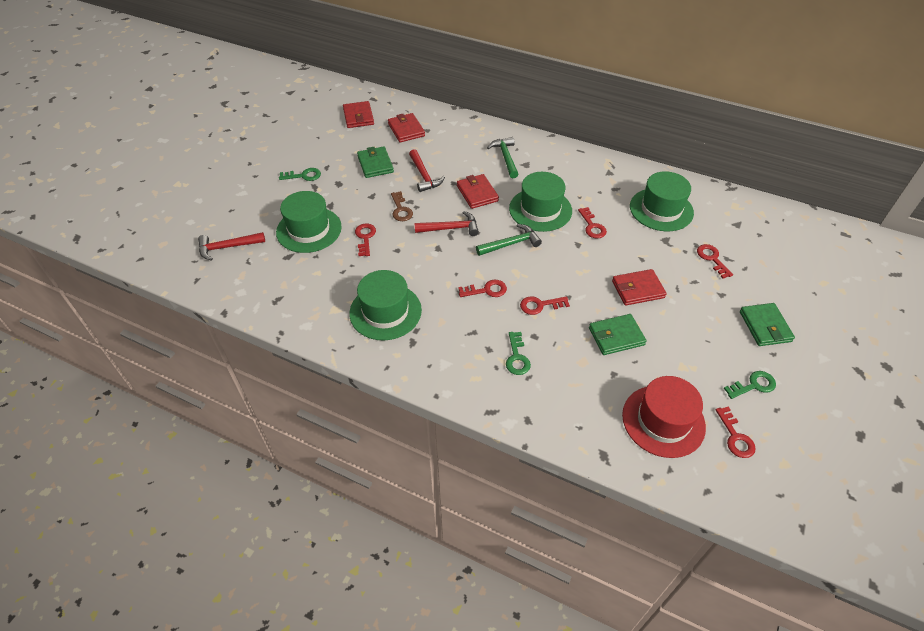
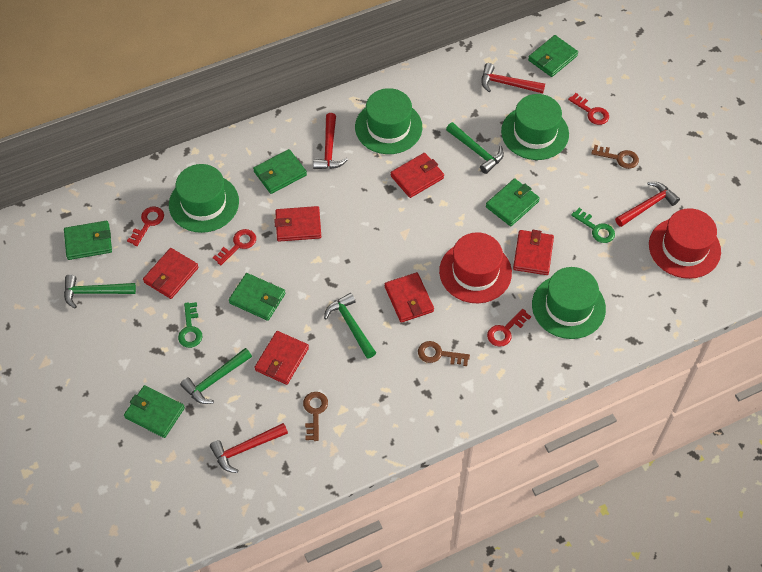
brown key: 1 -> 3
green hammer: 2 -> 4
green key: 3 -> 2
green wallet: 3 -> 6
red hammer: 3 -> 4
red hat: 1 -> 2
red key: 6 -> 4
red wallet: 4 -> 6

